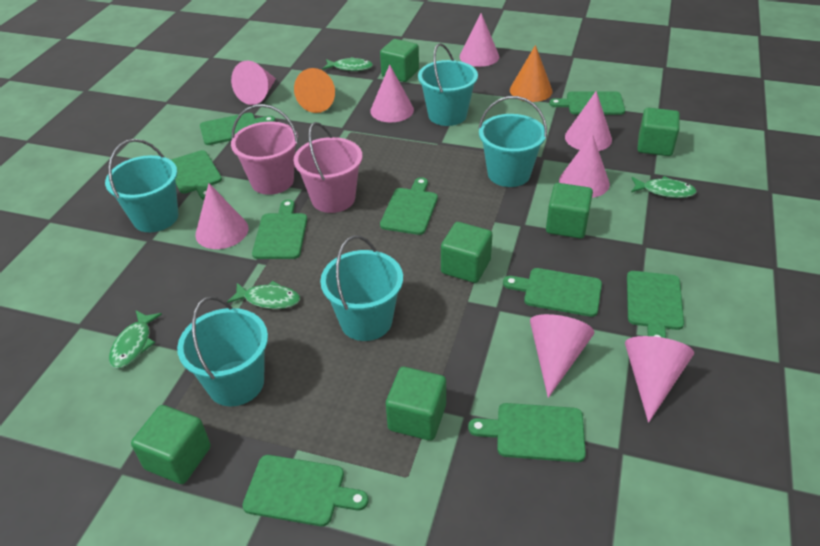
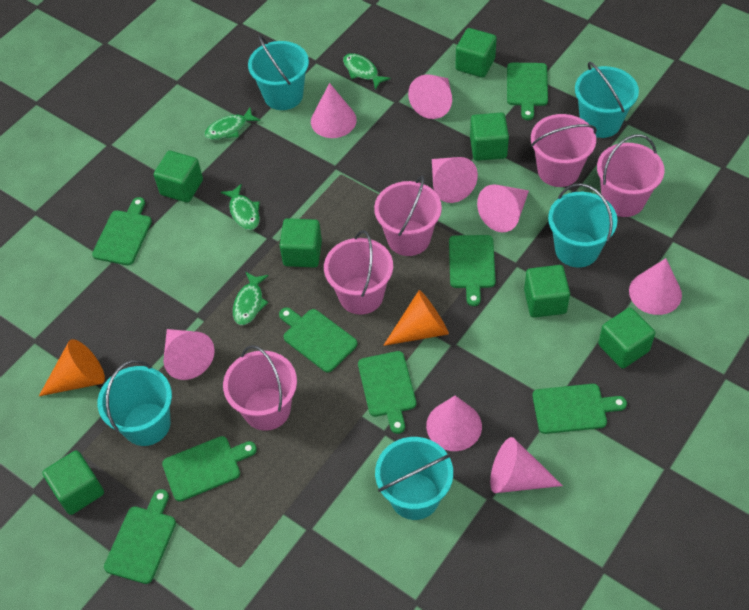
green cube: 6 -> 7
green cutting board: 9 -> 8
pink bucket: 2 -> 5

